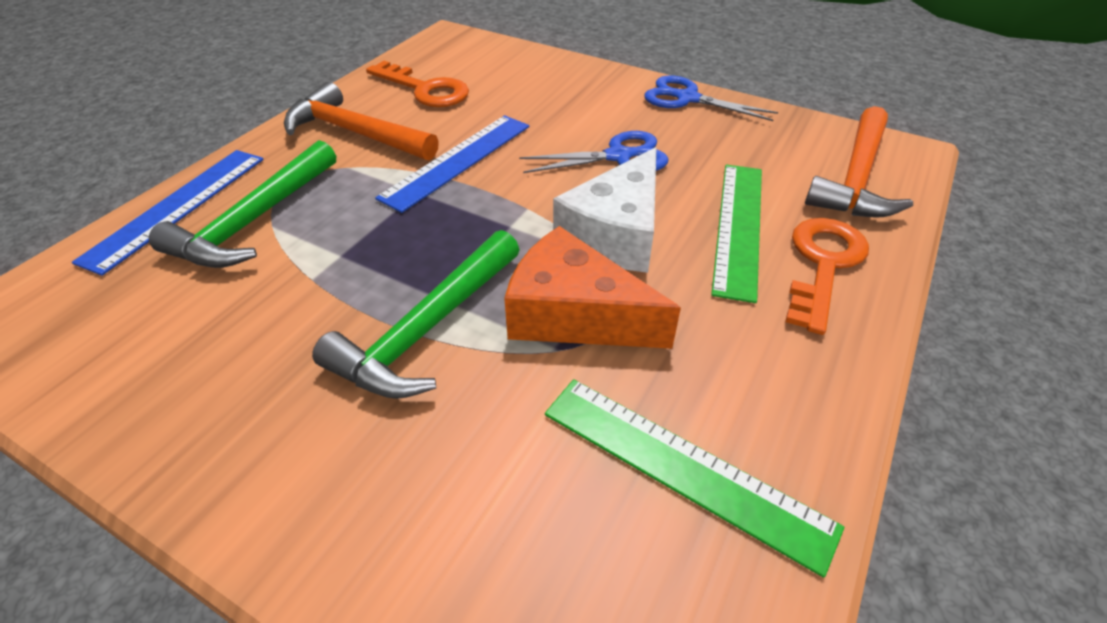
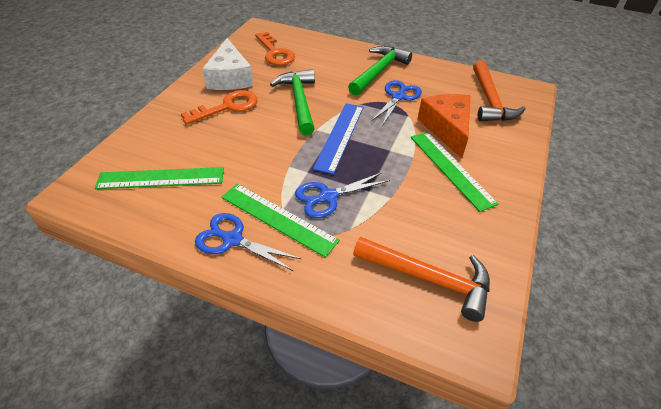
blue ruler: 2 -> 1
blue scissors: 2 -> 3
green ruler: 2 -> 3

